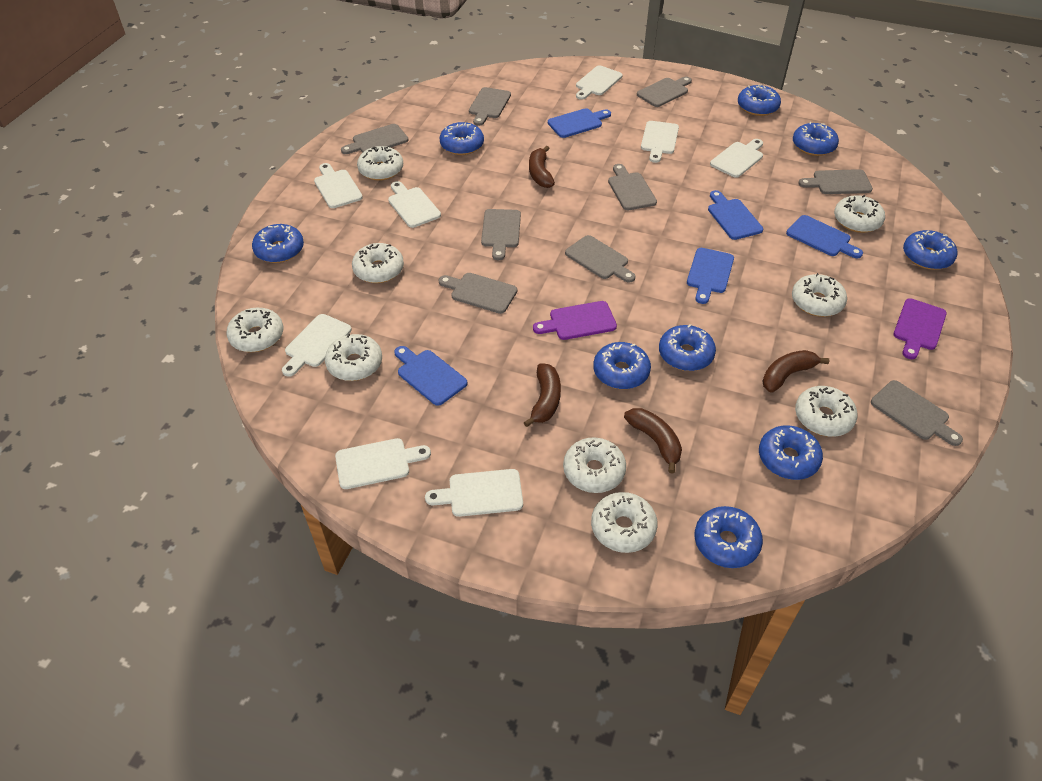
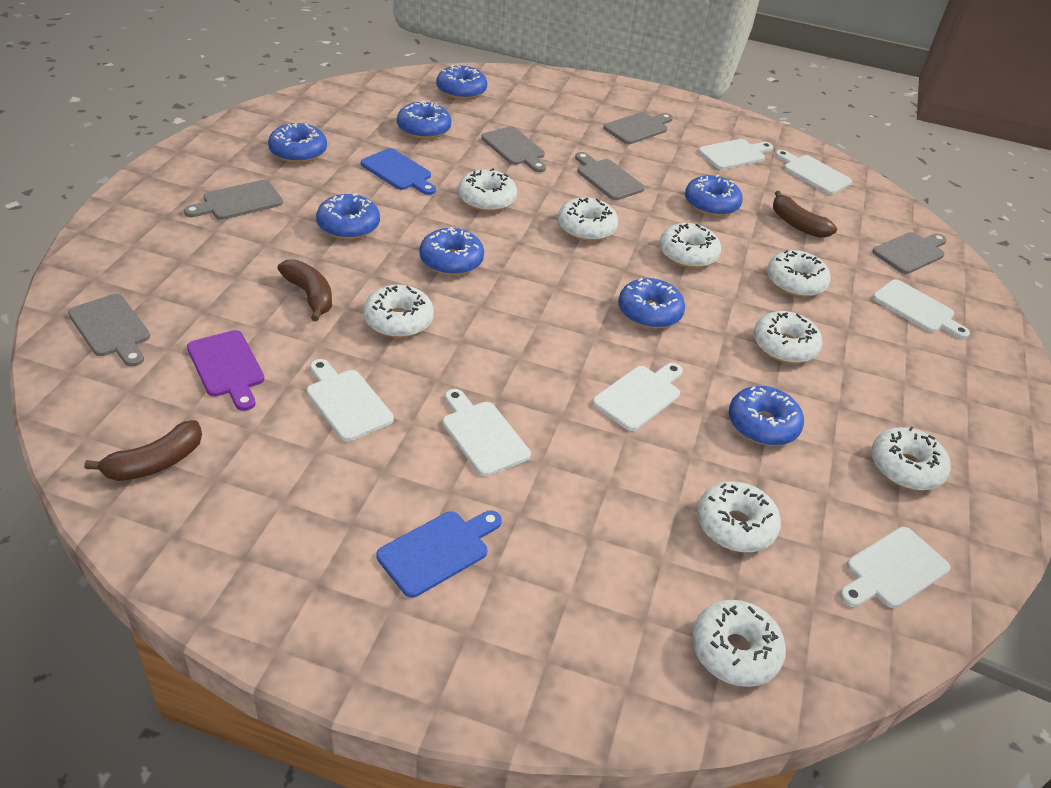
blue cutting board: 5 -> 2
blue donut: 9 -> 8
brown banana: 4 -> 3
grey cutting board: 9 -> 6
purple cutting board: 2 -> 1
white cutting board: 8 -> 7

